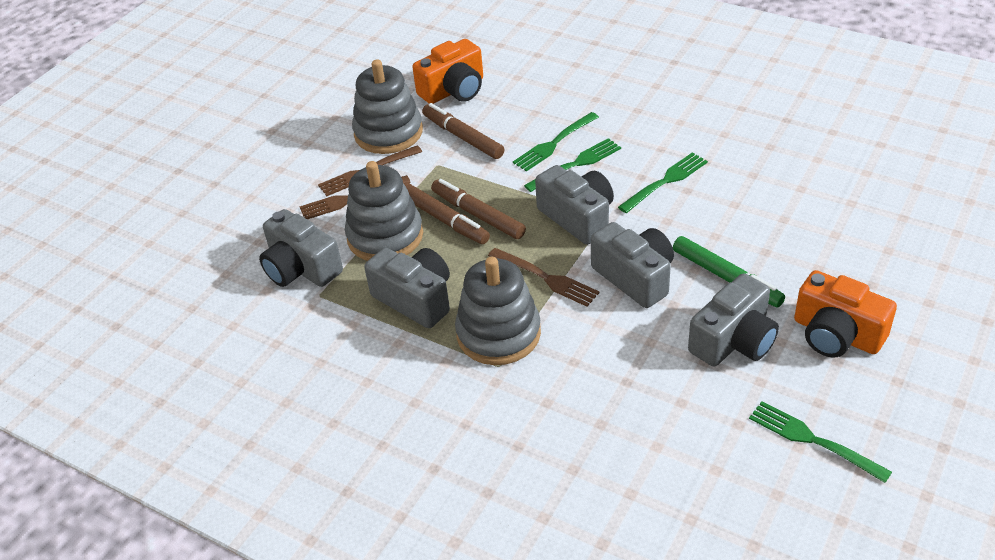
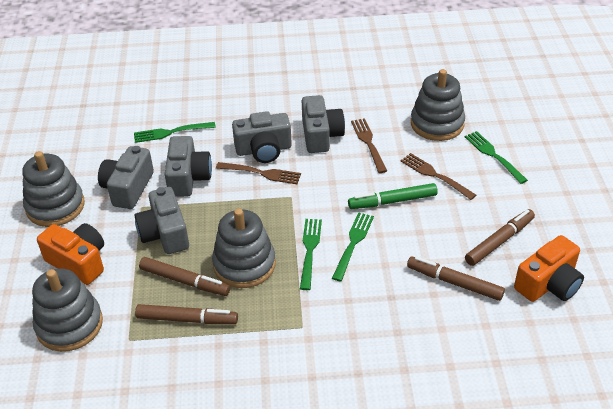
brown marker: 3 -> 4
grey stacking toy: 3 -> 4

